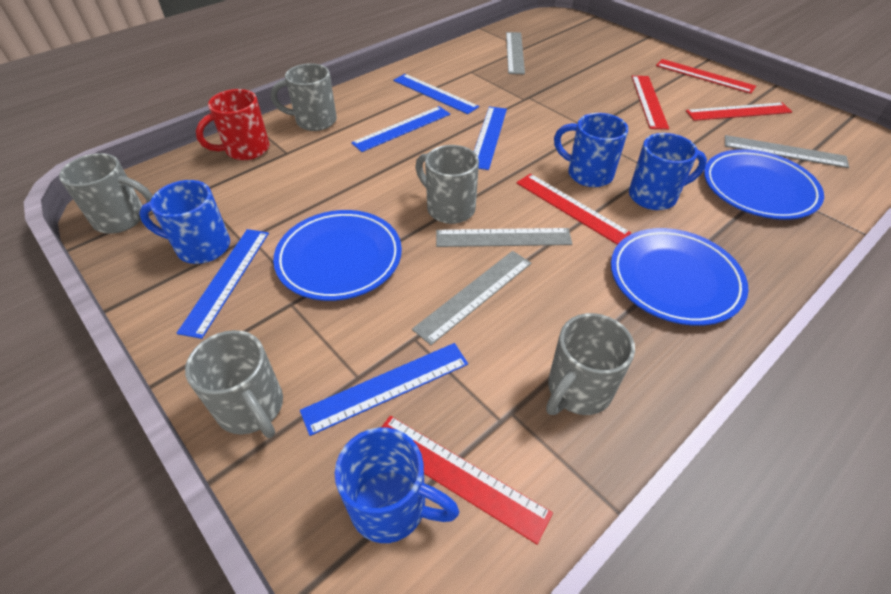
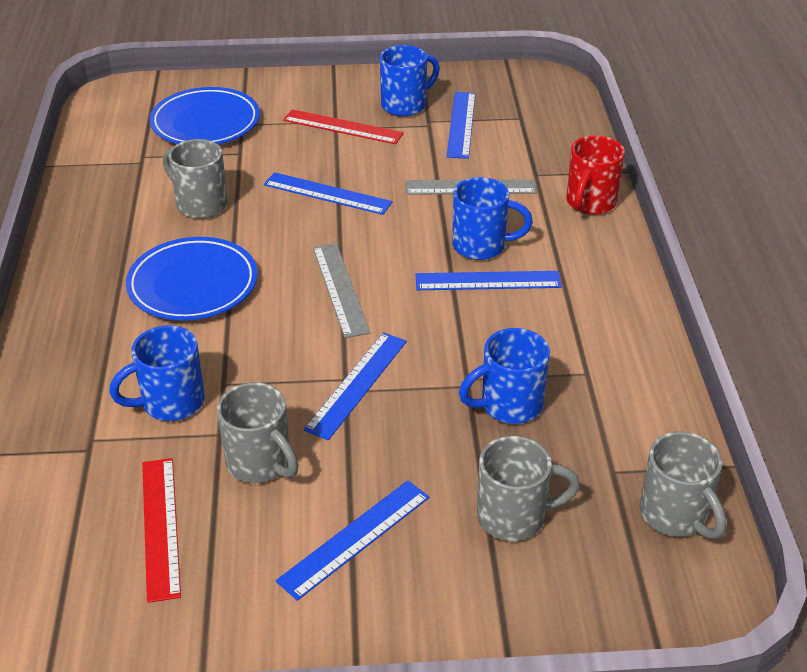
blue plate: 3 -> 2
grey mug: 5 -> 4
grey ruler: 4 -> 2
red ruler: 5 -> 2

